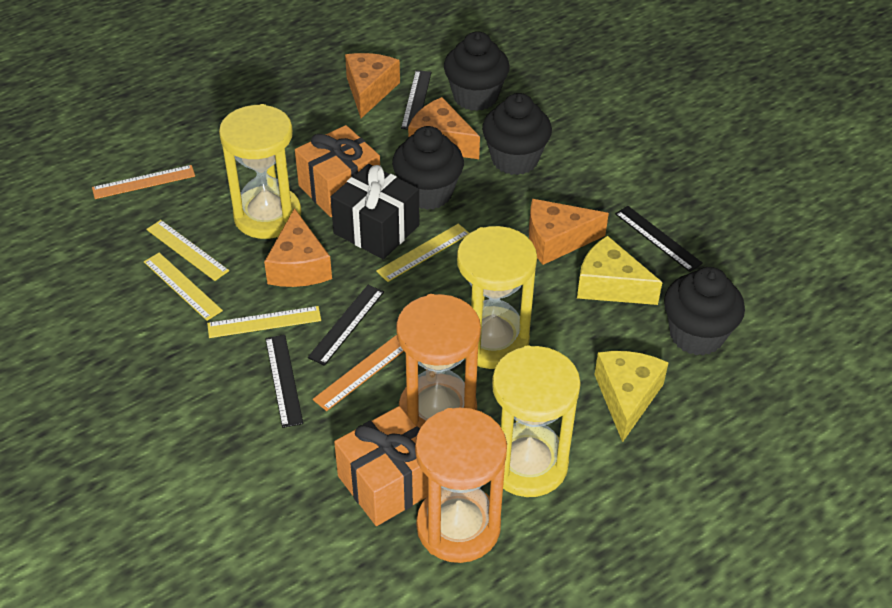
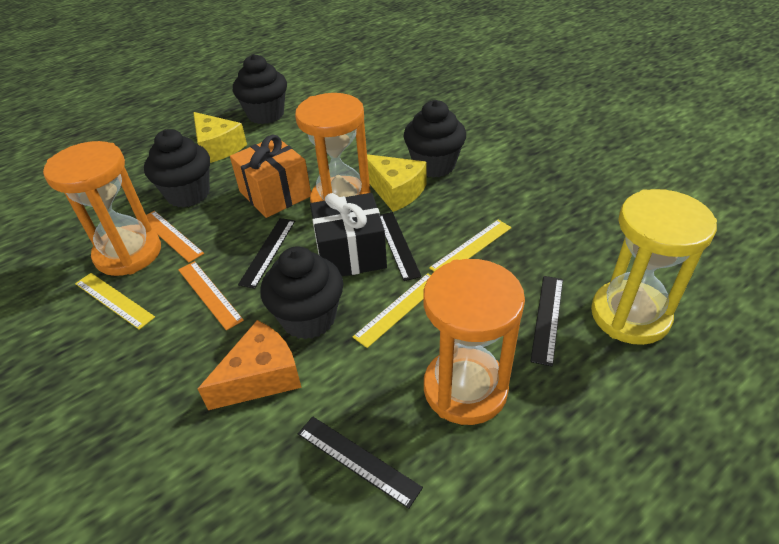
orange cheese: 4 -> 1
orange gift: 2 -> 1
orange hourglass: 2 -> 3
yellow hourglass: 3 -> 1
yellow ruler: 4 -> 3

